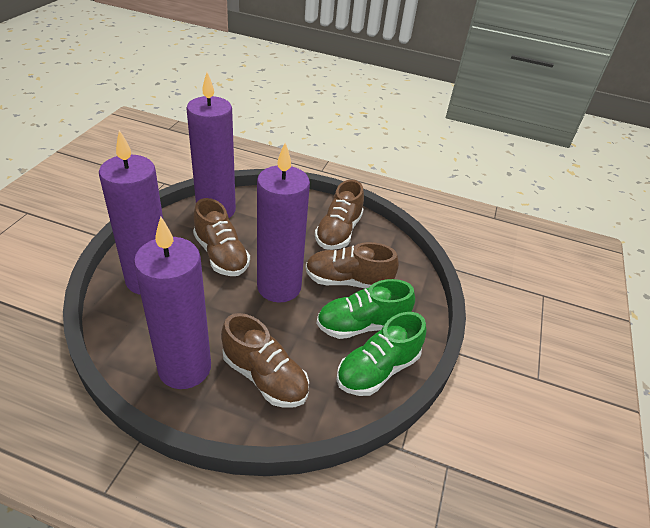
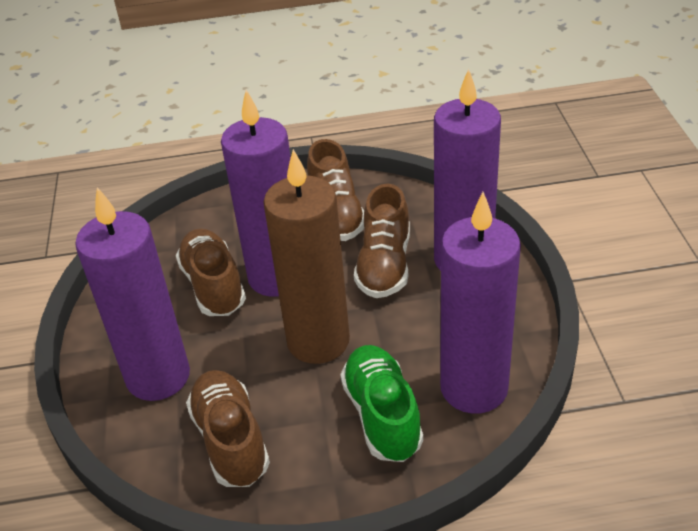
brown candle: 0 -> 1
green shoe: 2 -> 1

